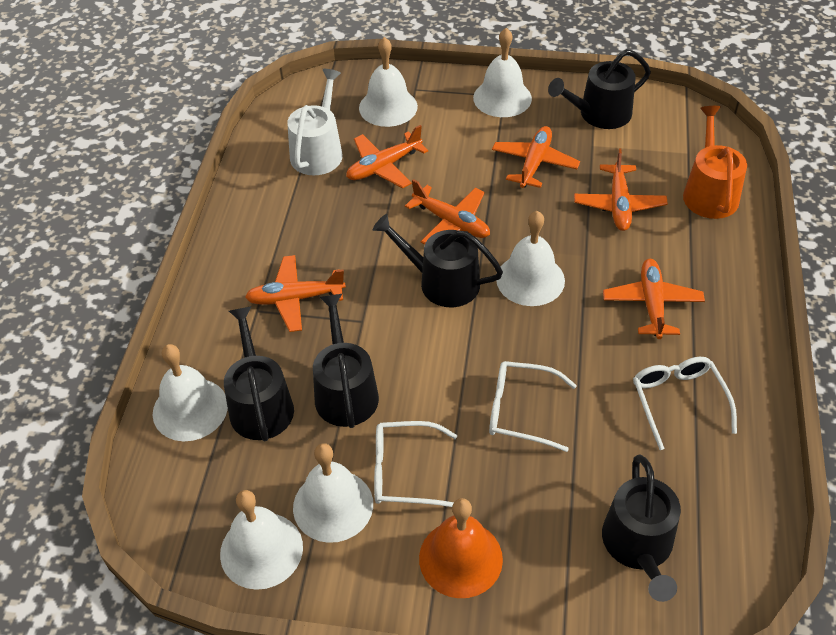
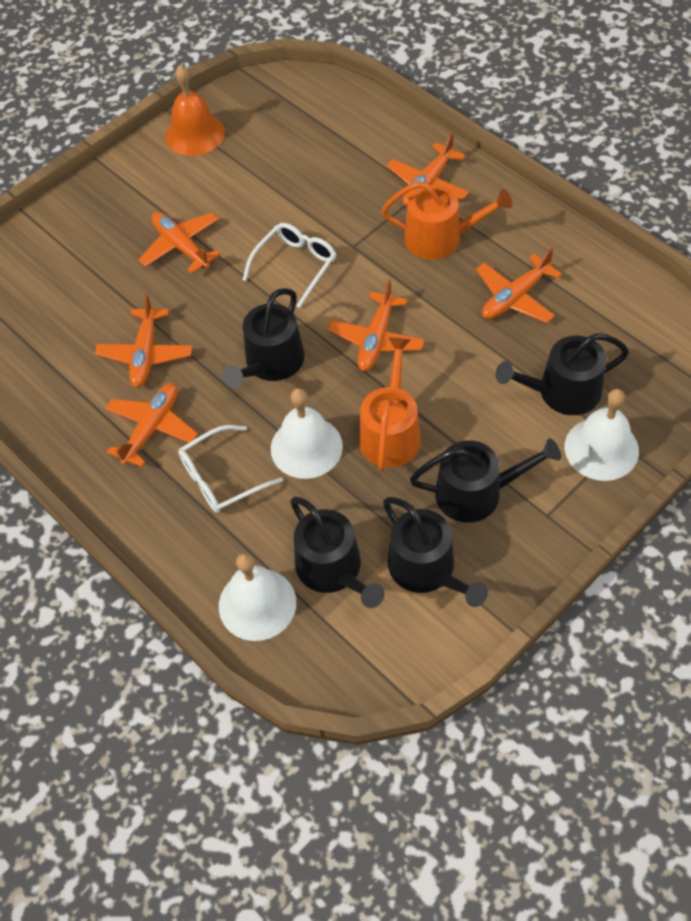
orange watering can: 1 -> 2
white bell: 6 -> 3
white glasses: 3 -> 2
white watering can: 1 -> 0

